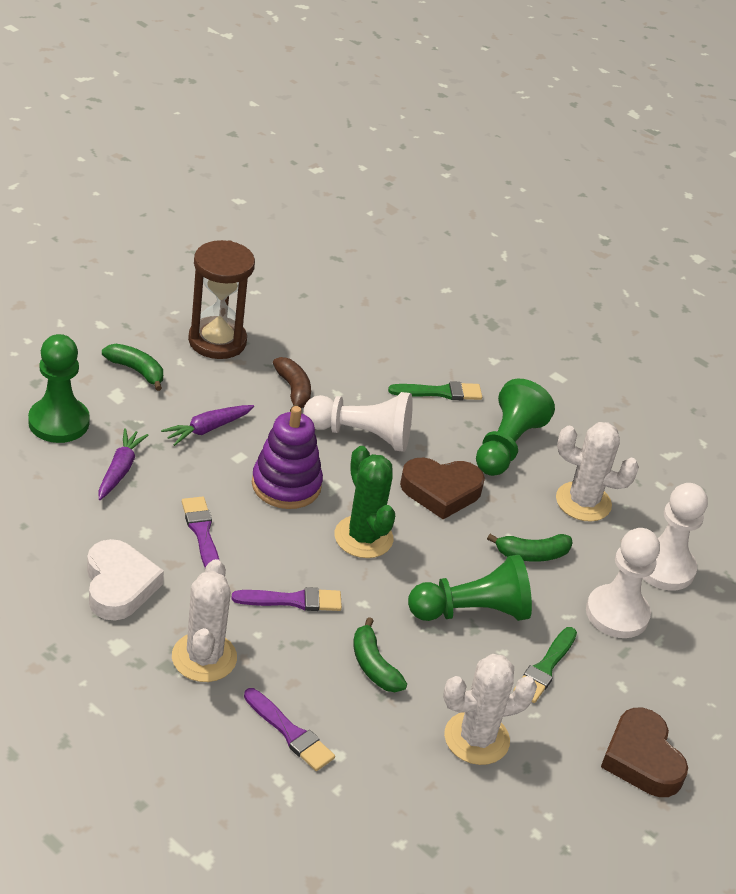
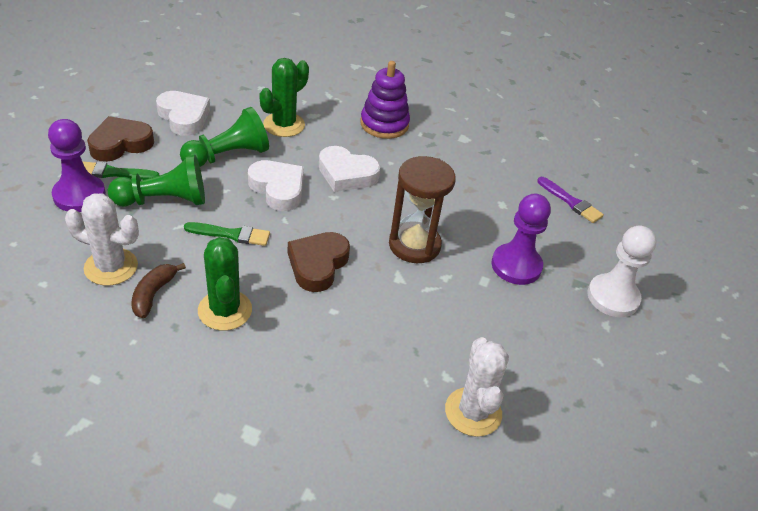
green banana: 3 -> 0
green cactus: 1 -> 2
green pawn: 3 -> 2
purple brush: 3 -> 1
purple carrot: 2 -> 0
purple pawn: 0 -> 2
white cactus: 3 -> 2
white heart: 1 -> 3
white pawn: 3 -> 1

